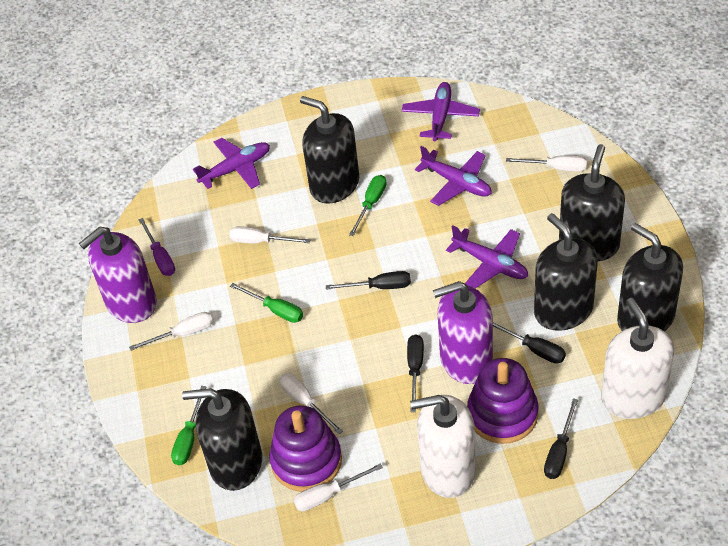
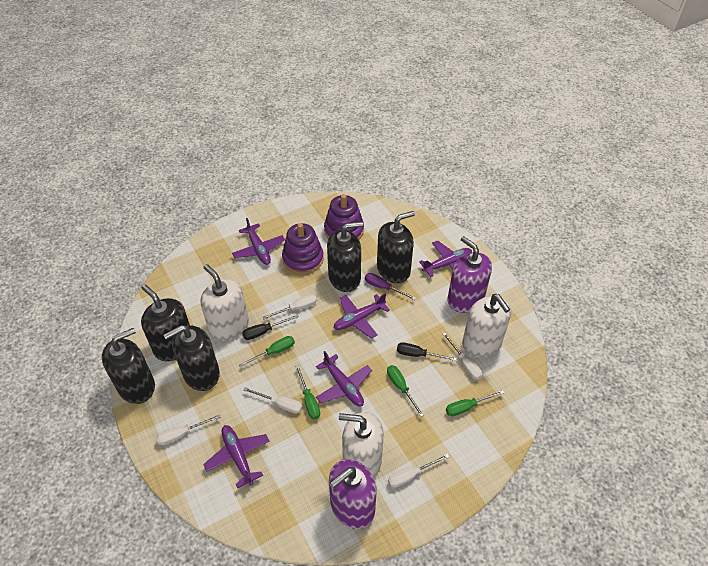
black screwdriver: 4 -> 2
green screwdriver: 3 -> 4
purple plane: 4 -> 5
white soap dispenser: 2 -> 3

